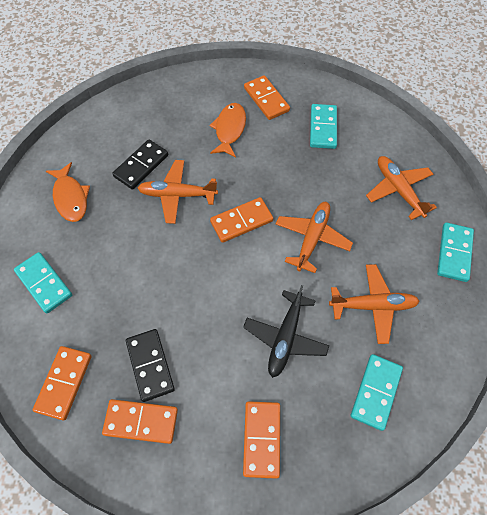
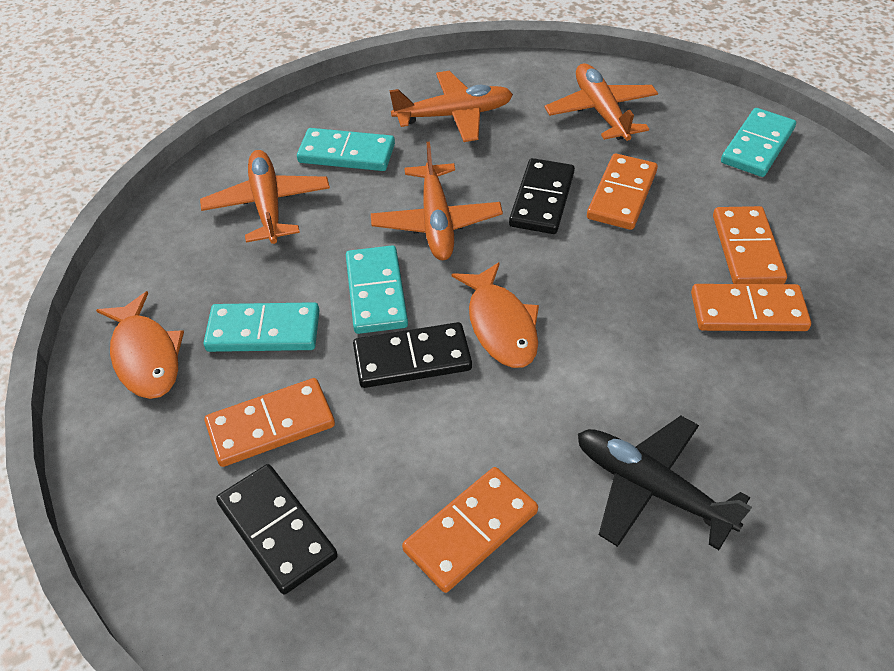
black domino: 2 -> 3

